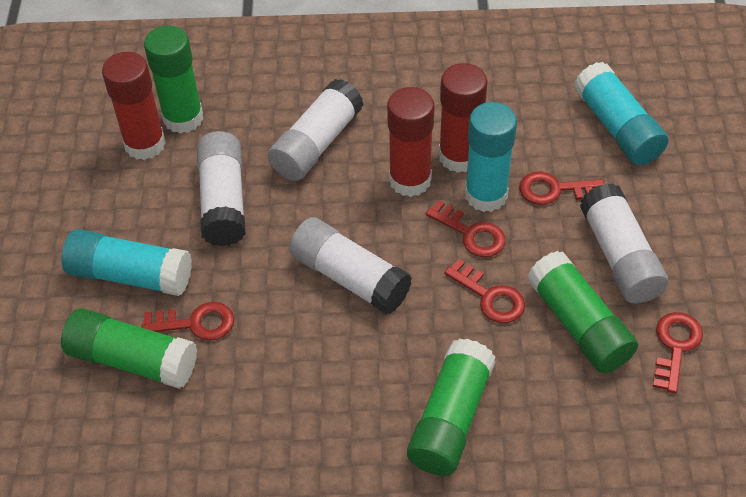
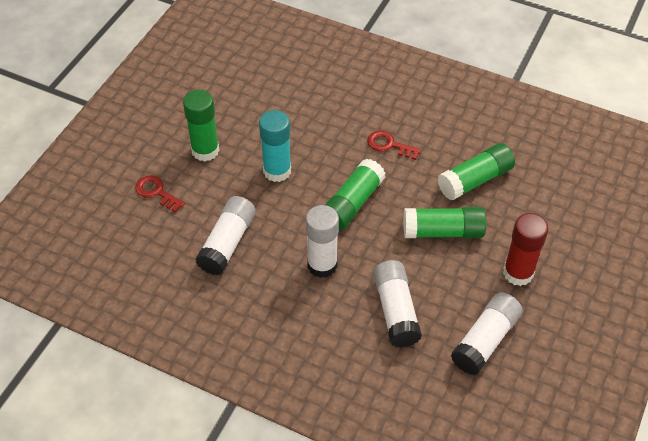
red glue stick: 3 -> 1
red key: 5 -> 2
turquoise glue stick: 3 -> 1

